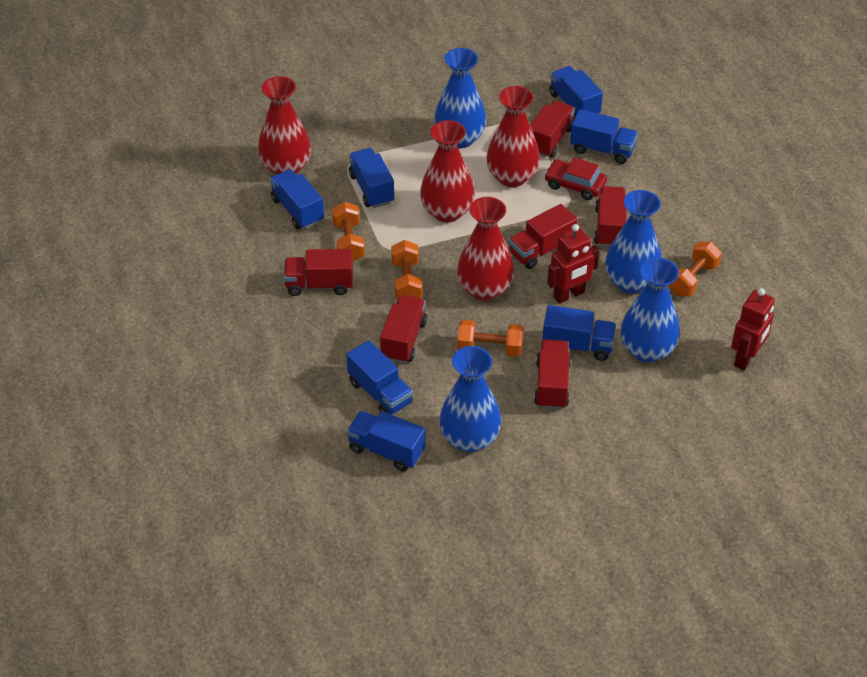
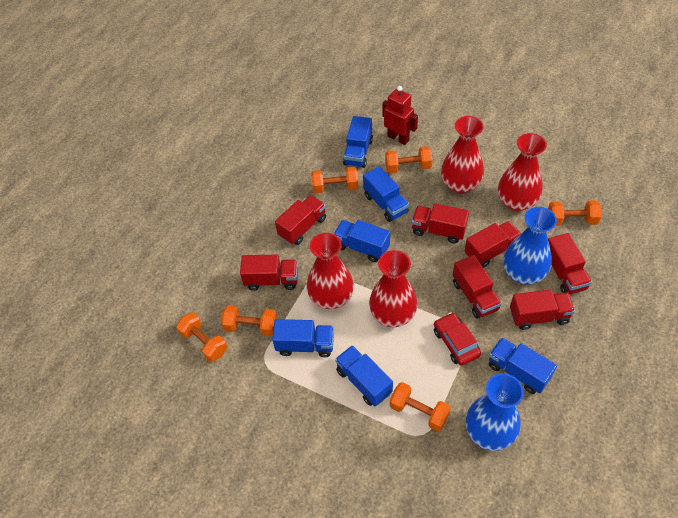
blue truck: 7 -> 6
blue vase: 4 -> 2
orange dumbbell: 4 -> 6
red robot: 2 -> 1
red truck: 6 -> 7

